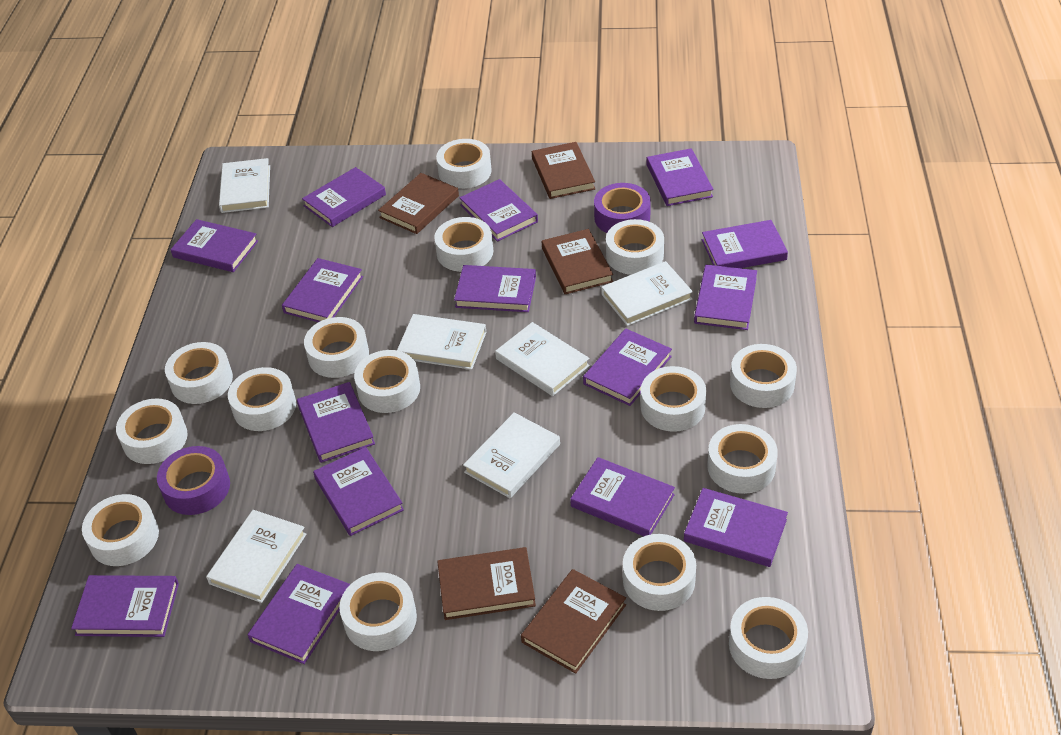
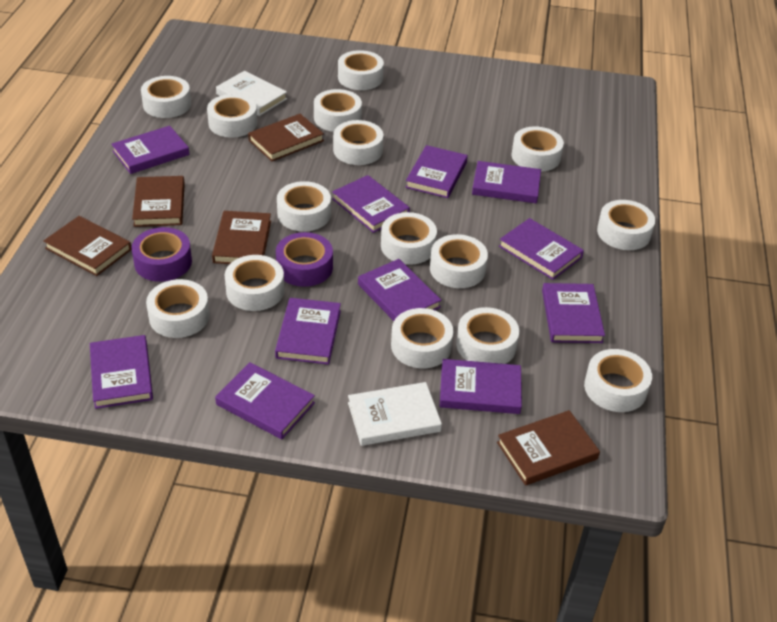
purple book: 15 -> 11
white book: 6 -> 2

